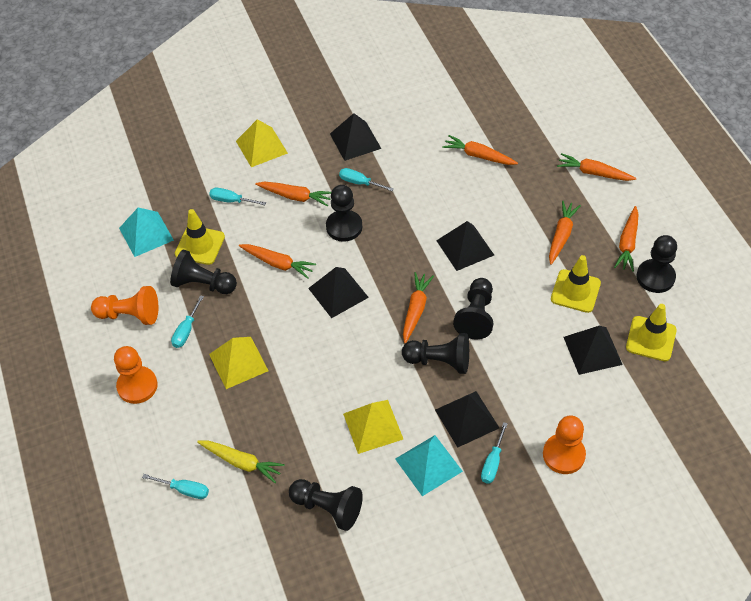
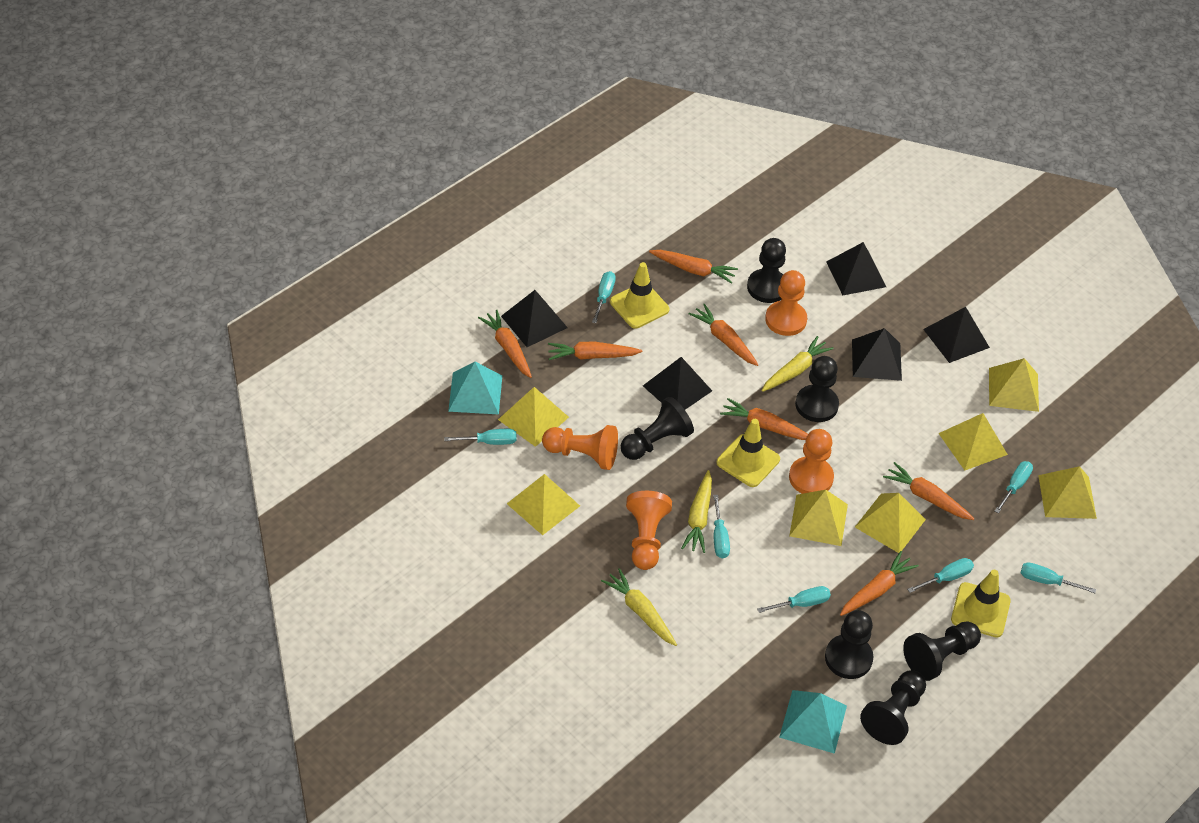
orange pawn: 3 -> 4
turquoise screwdriver: 5 -> 7
yellow carrot: 1 -> 3
yellow pyramid: 3 -> 7

